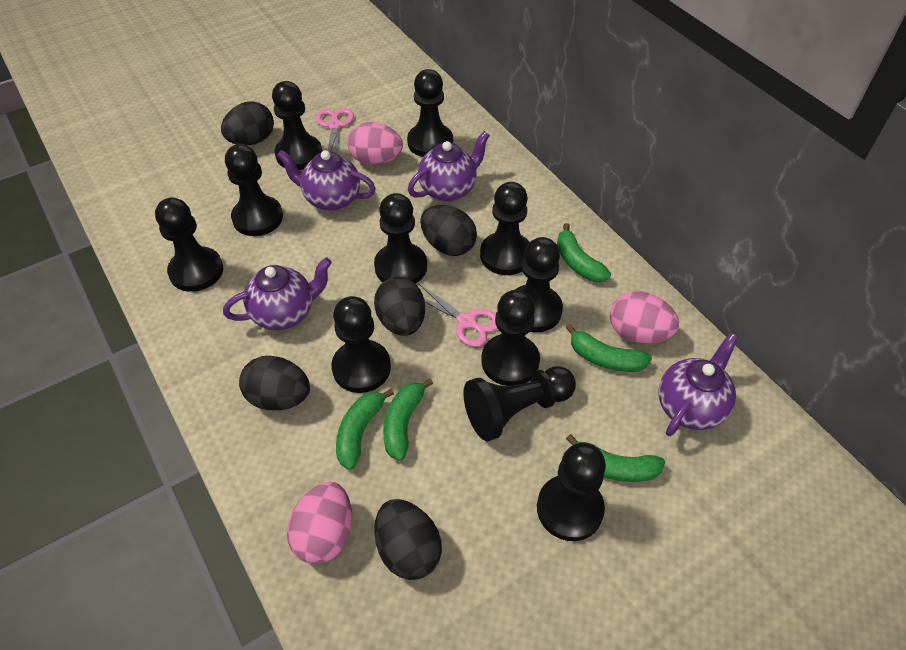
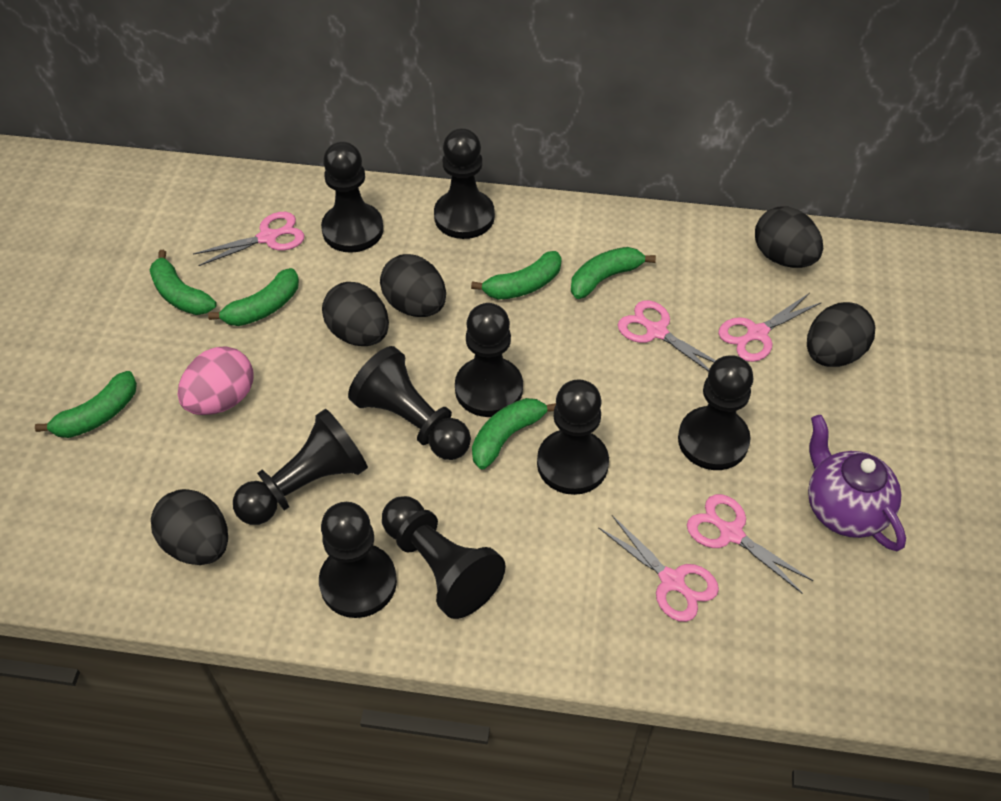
black pawn: 11 -> 9
green banana: 5 -> 6
pink egg: 3 -> 1
pink scissors: 2 -> 5
purple teapot: 4 -> 1

